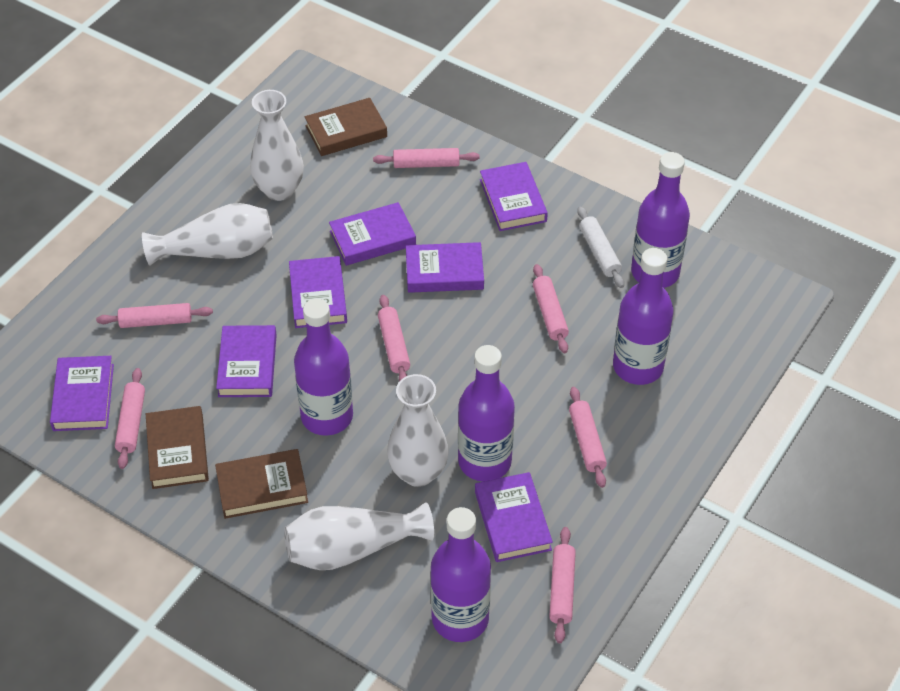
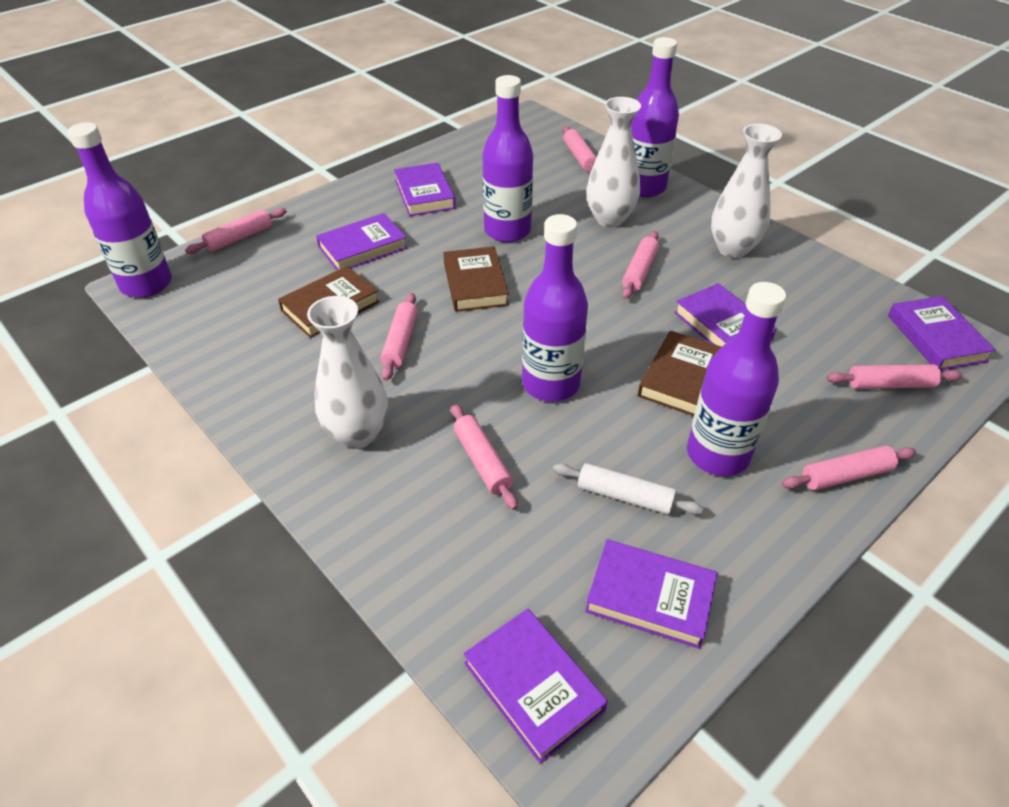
purple book: 7 -> 6
white vase: 4 -> 3

